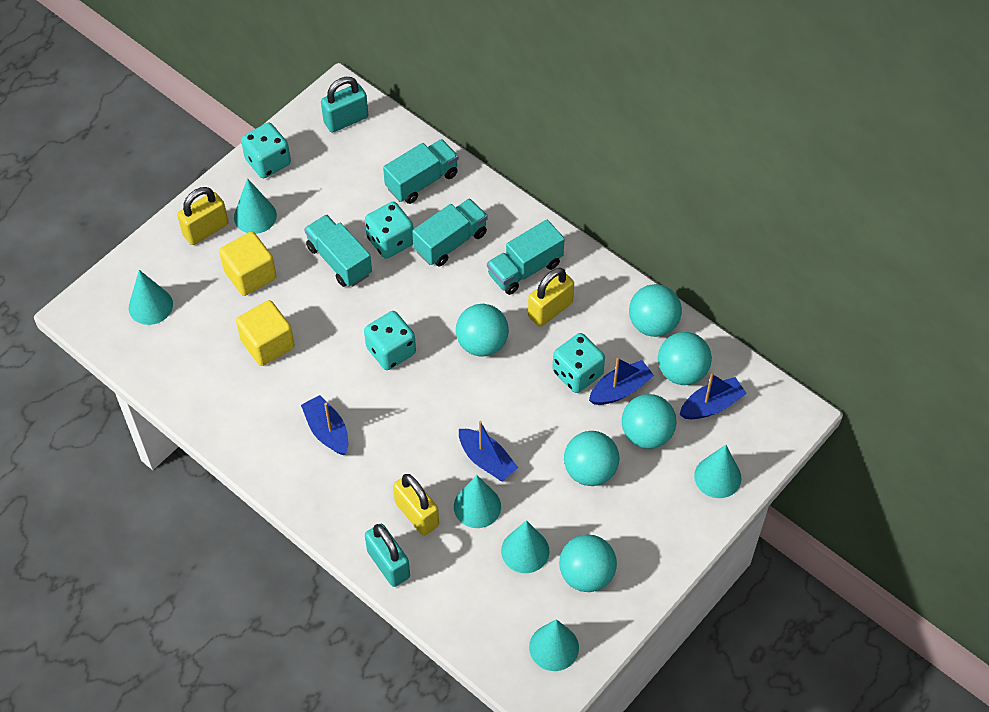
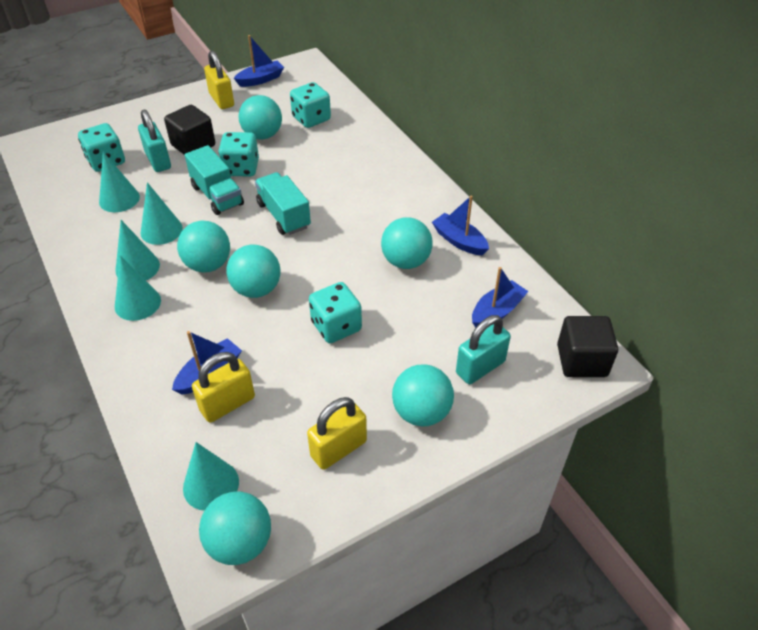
black cube: 0 -> 2
turquoise cone: 6 -> 5
turquoise truck: 4 -> 2
yellow cube: 2 -> 0

